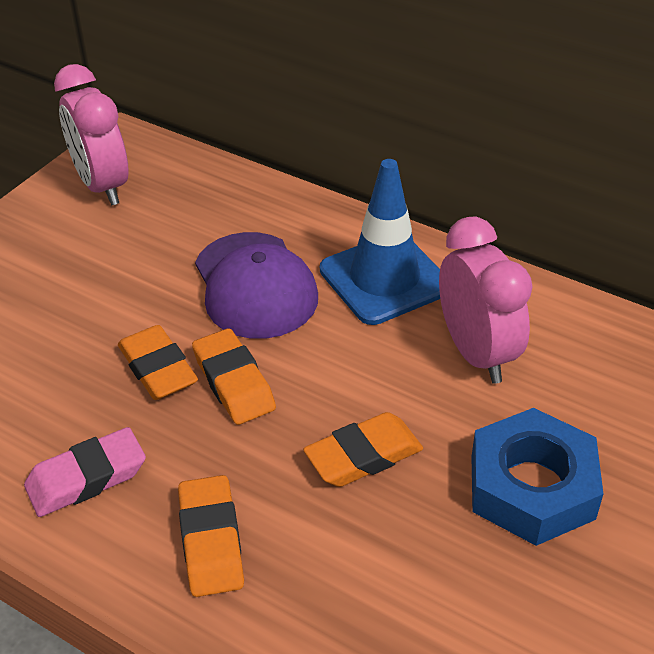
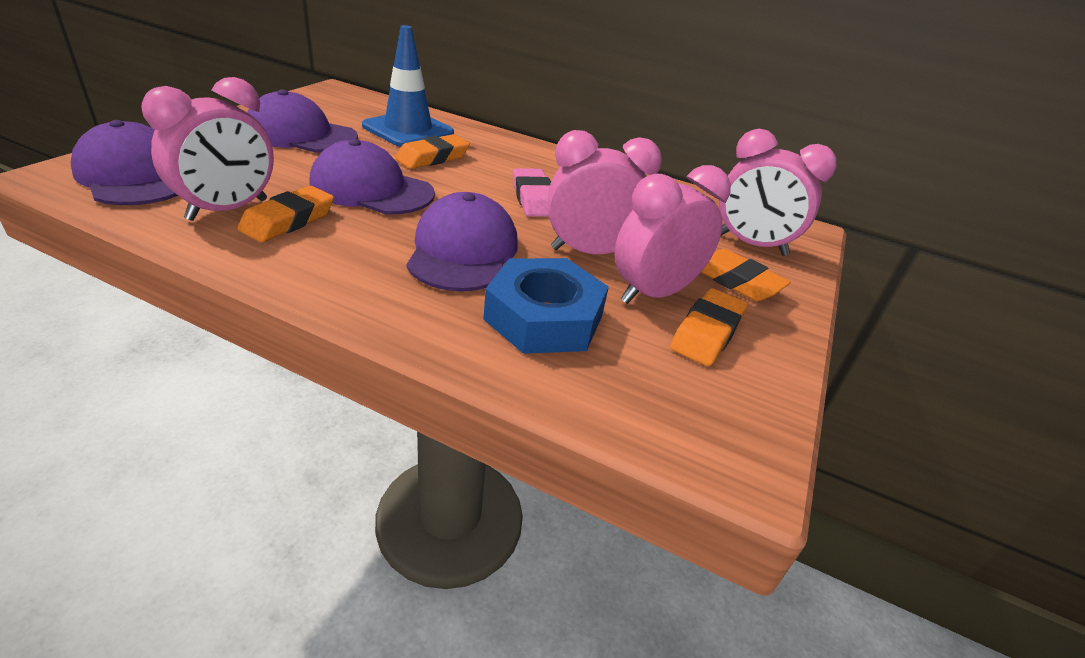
pink clock: 2 -> 4
purple cap: 1 -> 4

